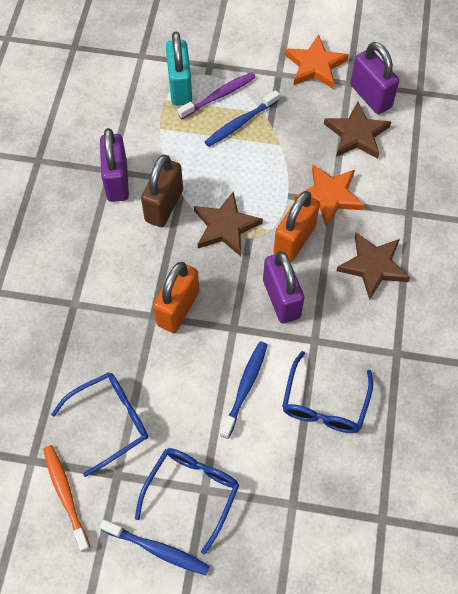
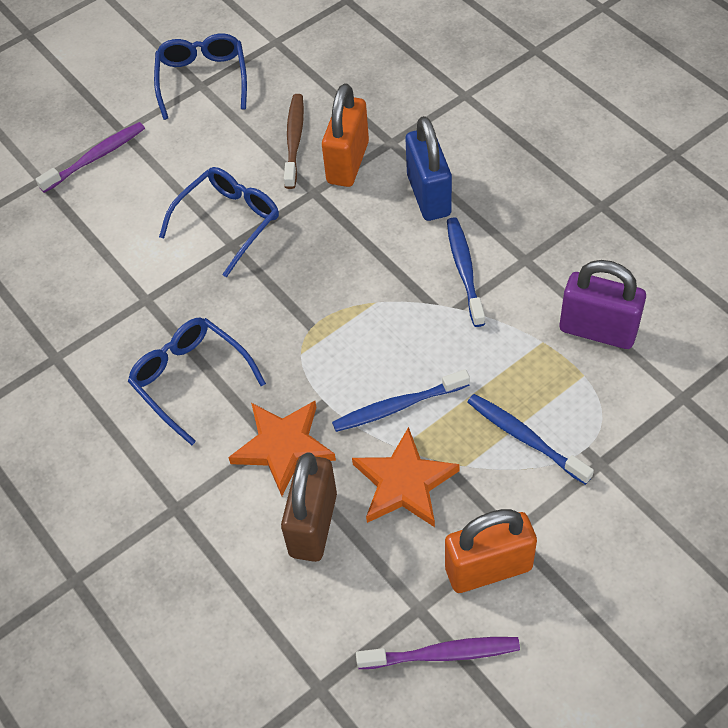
blue padlock: 0 -> 1
brown star: 3 -> 0
brown toothbrush: 0 -> 1
orange toothbrush: 1 -> 0
purple padlock: 3 -> 1
purple toothbrush: 1 -> 2
turquoise padlock: 1 -> 0

